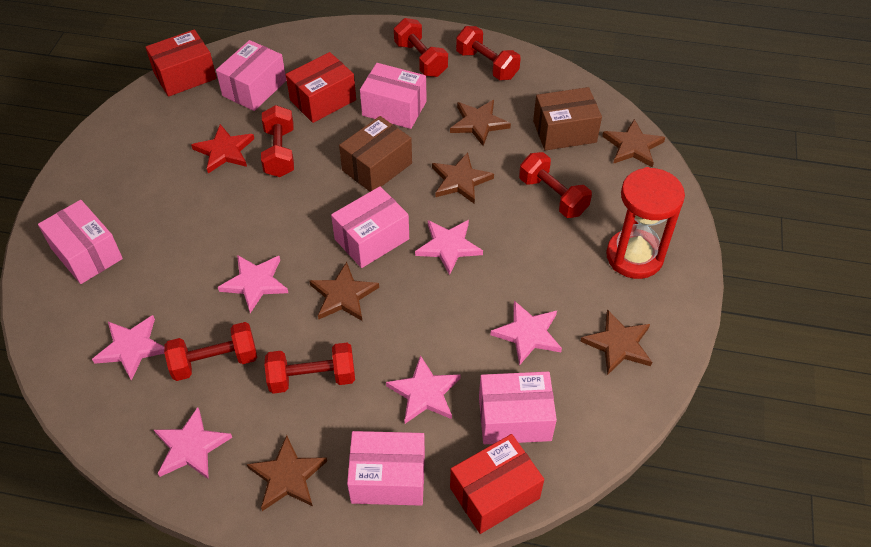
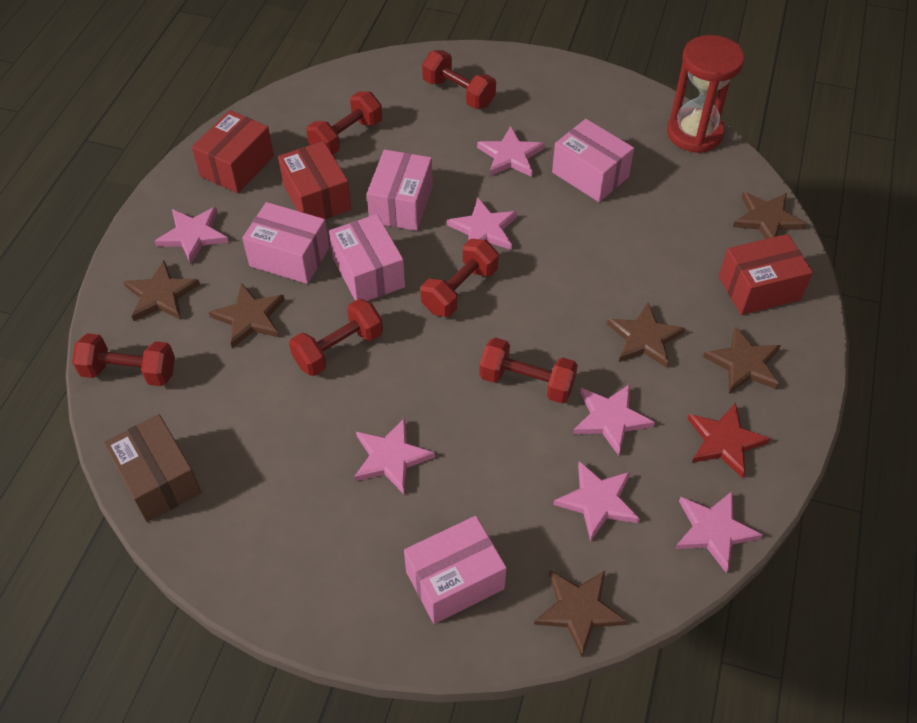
brown box: 2 -> 1
pink box: 6 -> 5
pink star: 6 -> 7

